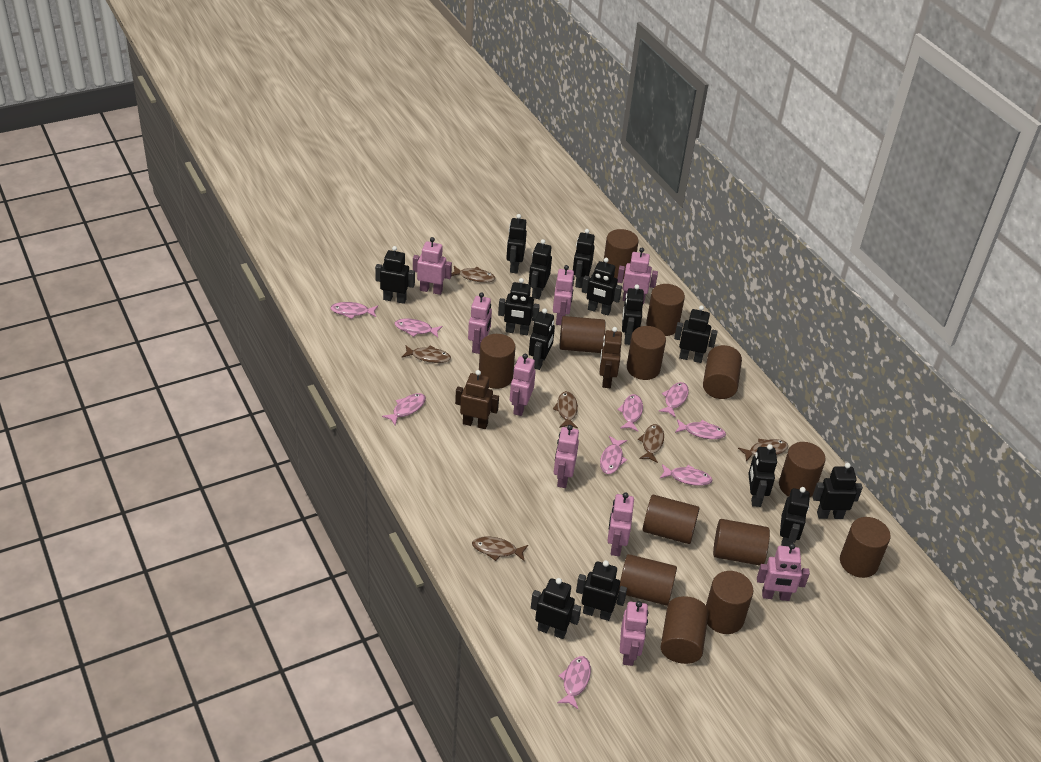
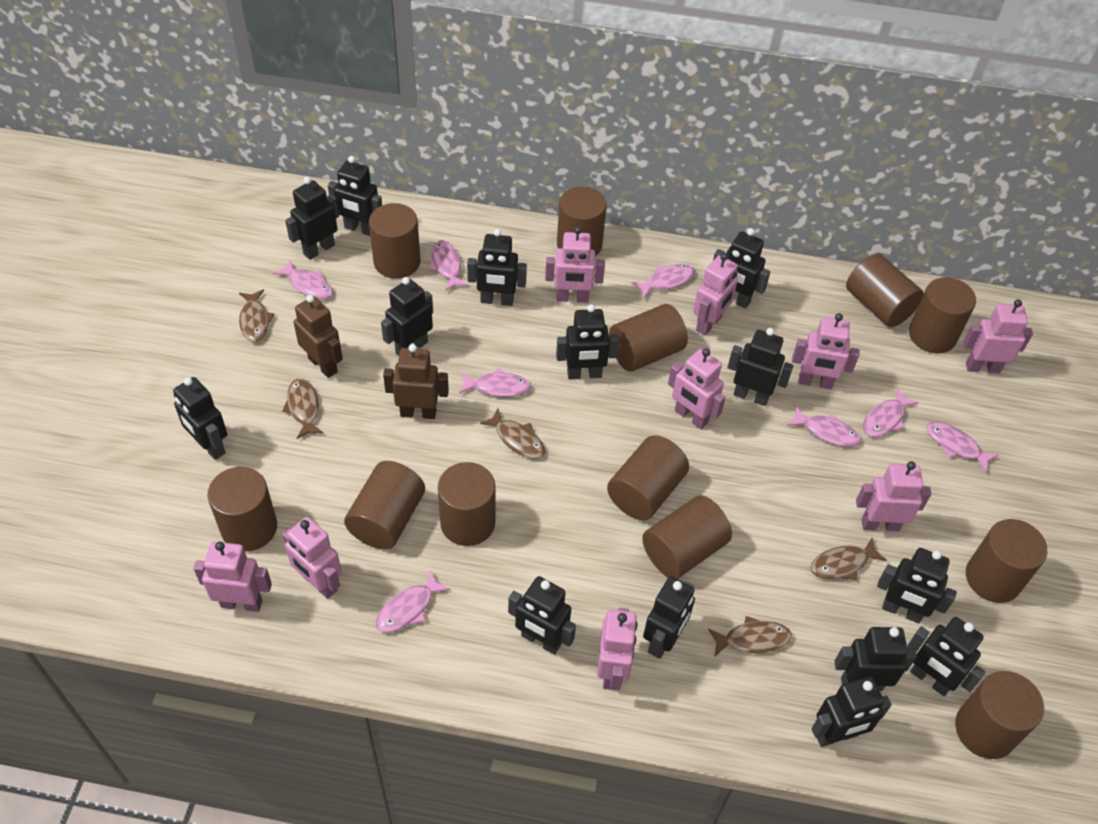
brown cylinder: 13 -> 12
brown fish: 6 -> 5
pink fish: 9 -> 8

